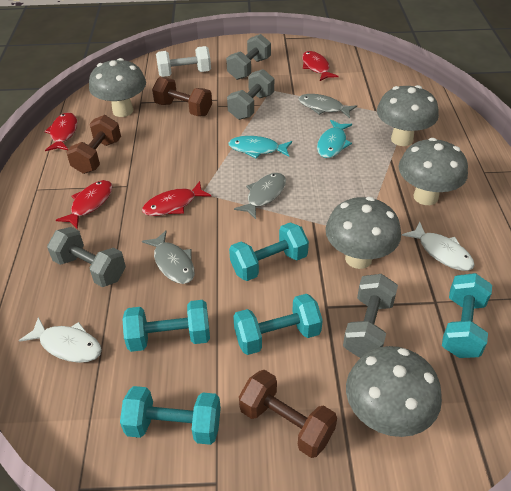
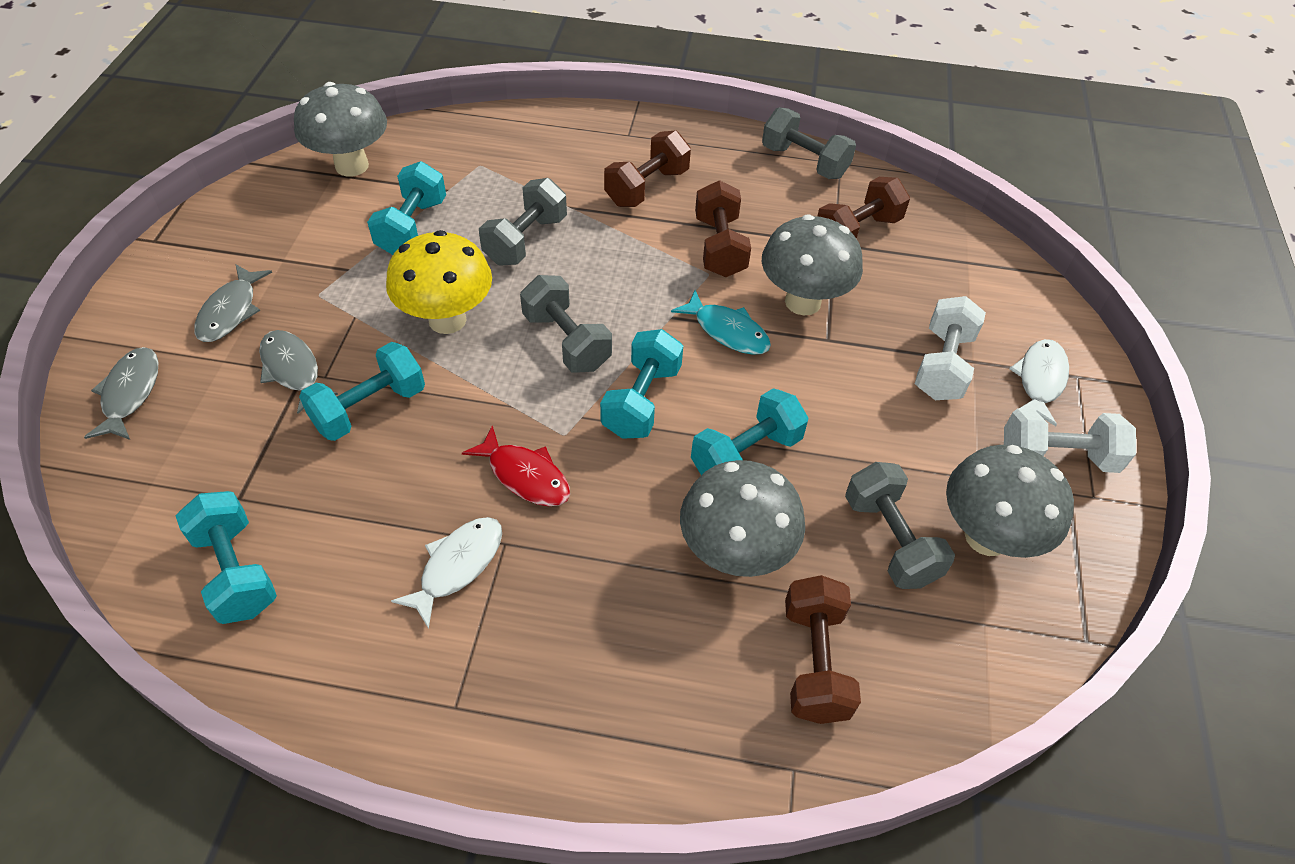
brown dumbbell: 3 -> 4
grey mushroom: 5 -> 4
red fish: 4 -> 1
turquoise fish: 2 -> 1
white dumbbell: 1 -> 2
yellow mushroom: 0 -> 1

